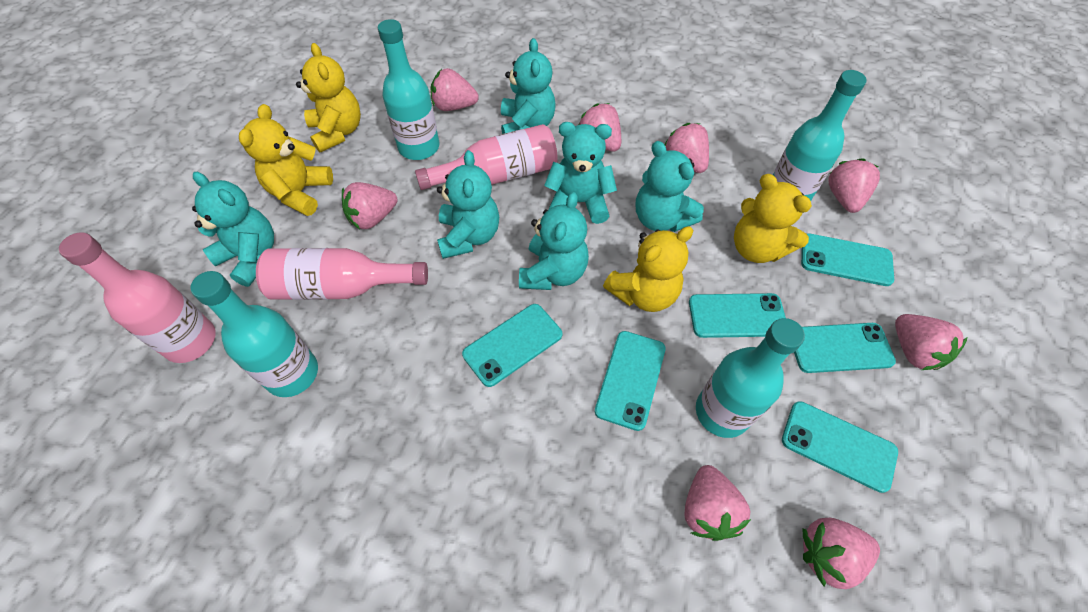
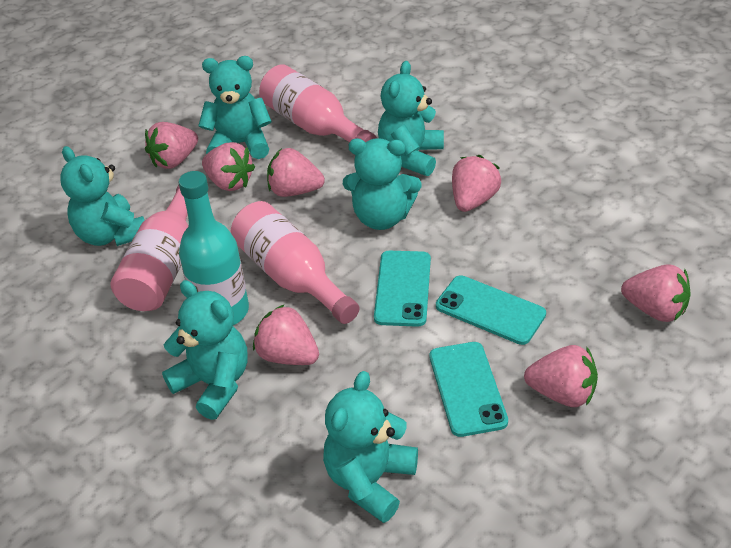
pink strawberry: 8 -> 7
turquoise bottle: 4 -> 1
turquoise phone: 6 -> 3
yellow teddy bear: 4 -> 0

